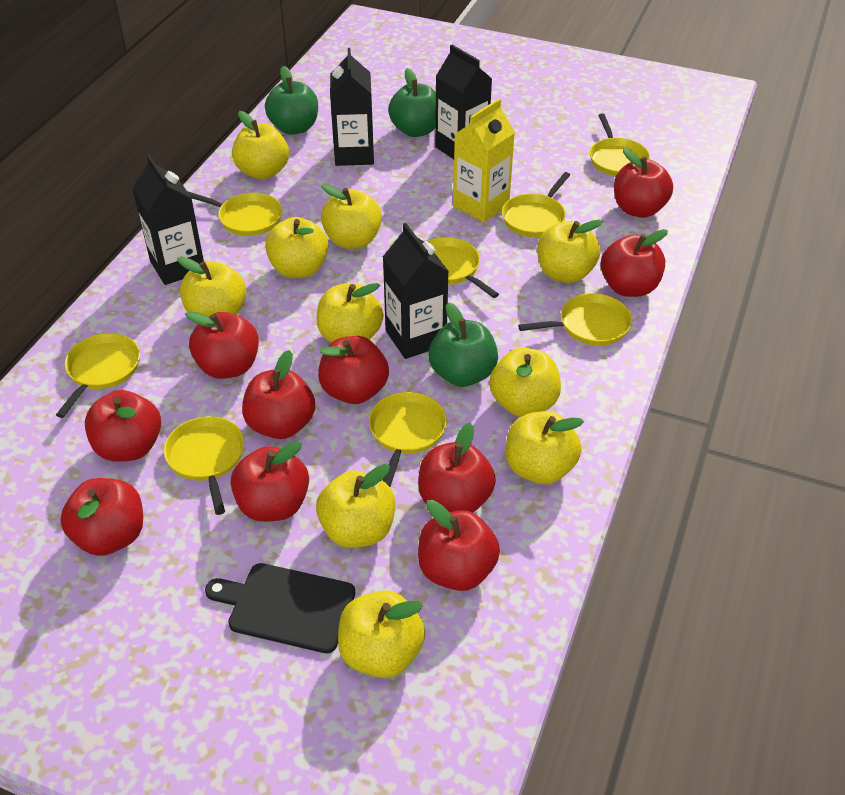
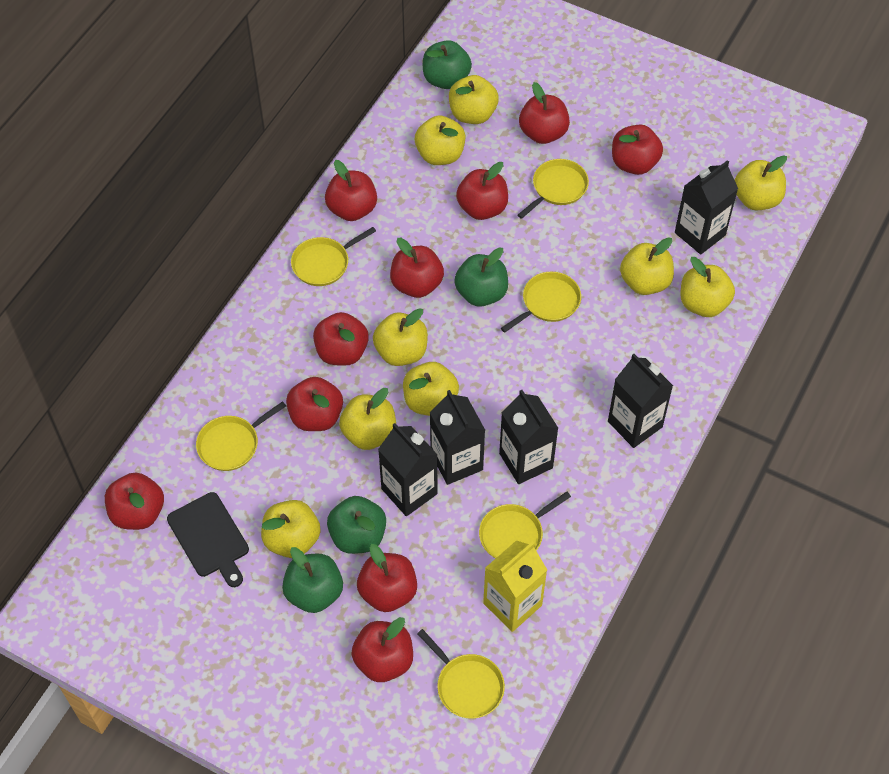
black carton: 4 -> 5
green apple: 3 -> 4
yellow apple: 10 -> 9
yellow pan: 8 -> 6

